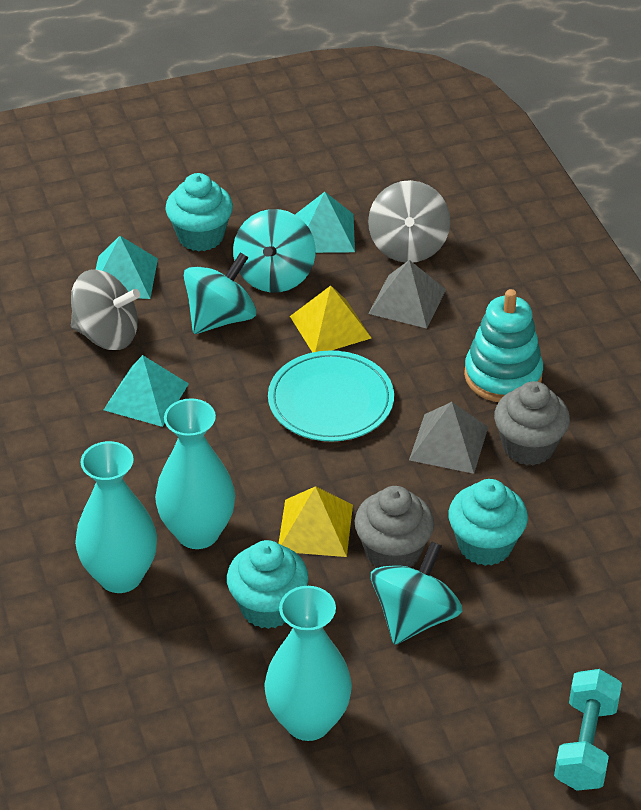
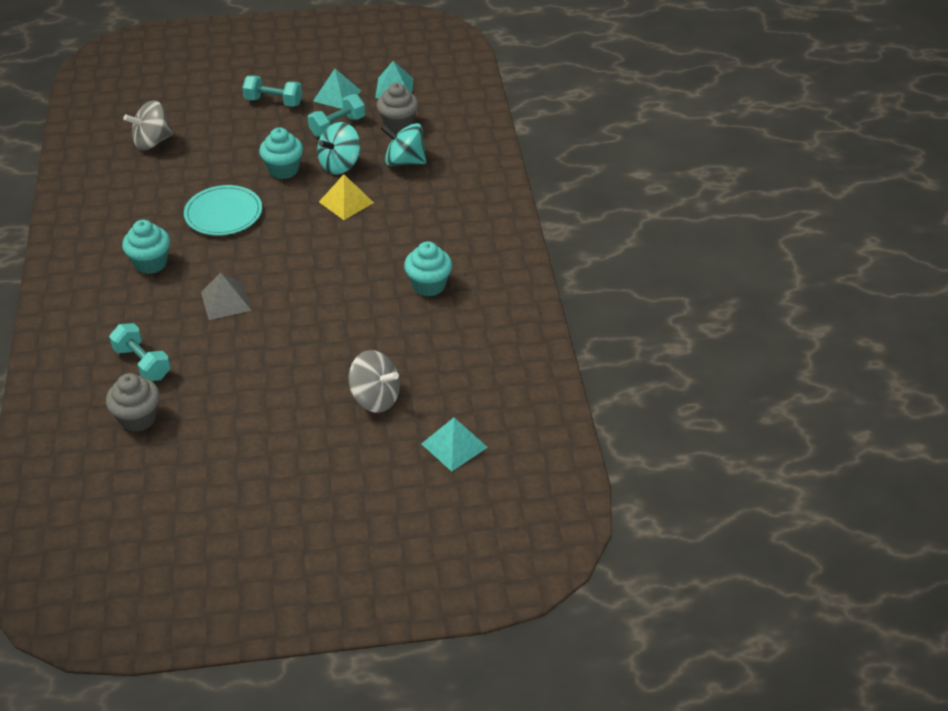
grey pyramid: 2 -> 1
turquoise dumbbell: 1 -> 3
turquoise spinning top: 3 -> 2
turquoise stacking toy: 1 -> 0
turquoise vase: 3 -> 0
yellow pyramid: 2 -> 1

